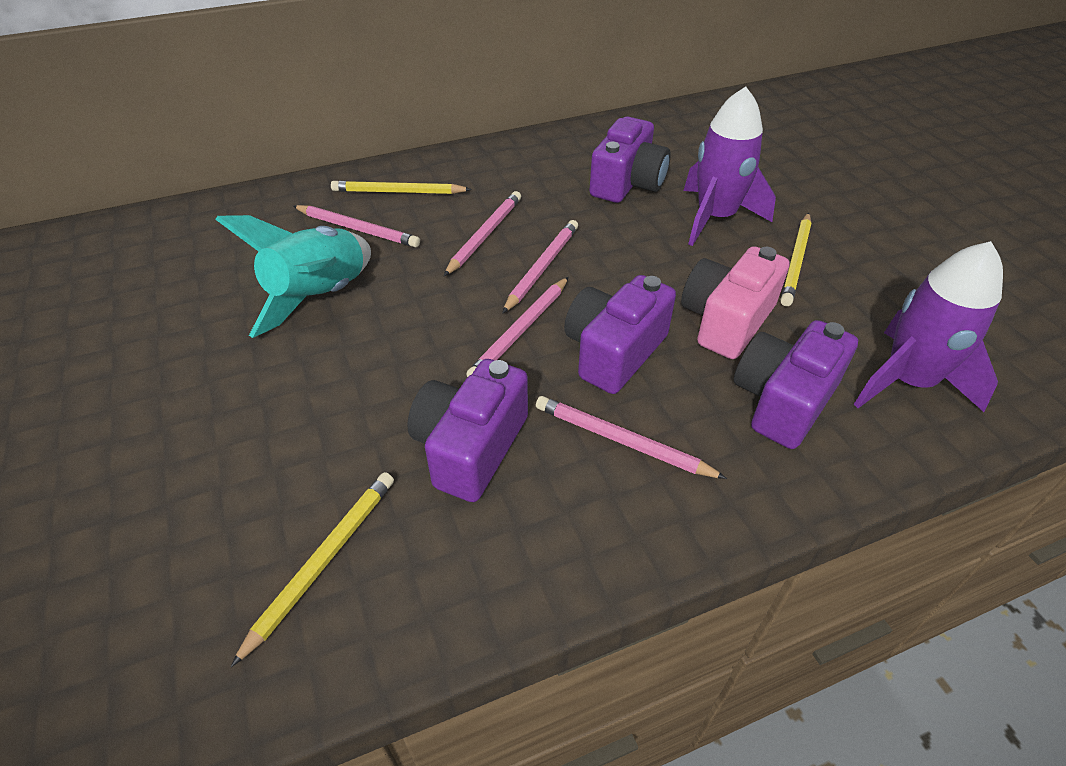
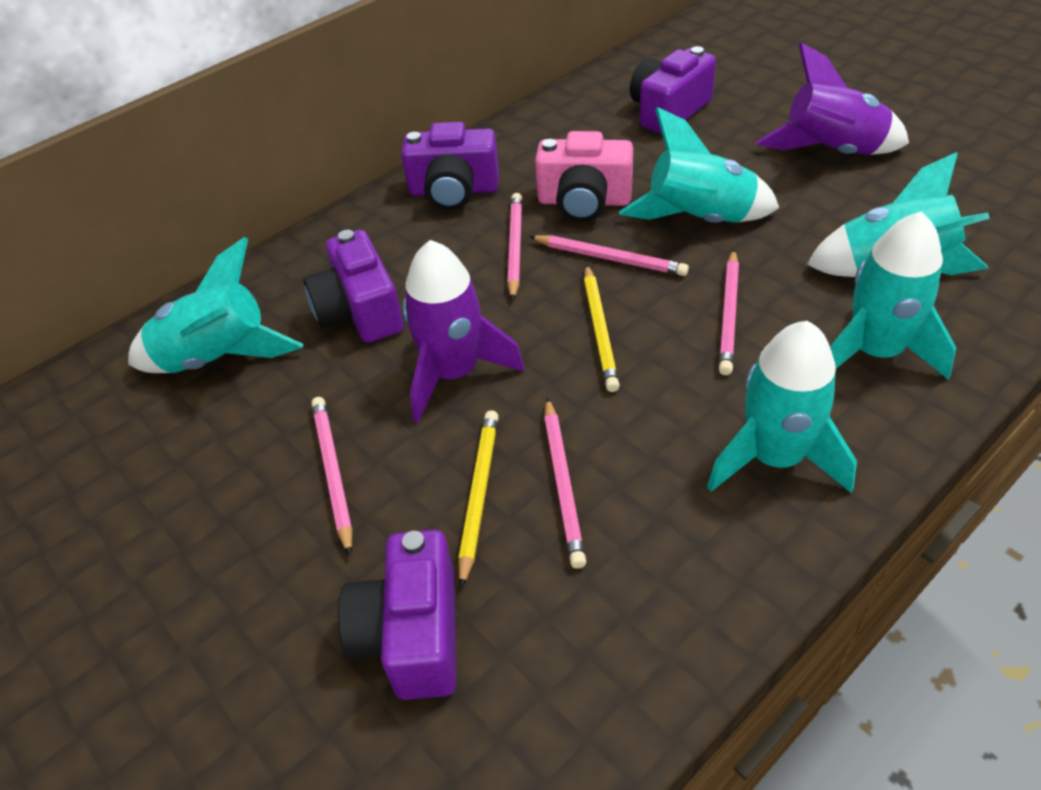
turquoise rocket: 1 -> 5
yellow pencil: 3 -> 2

